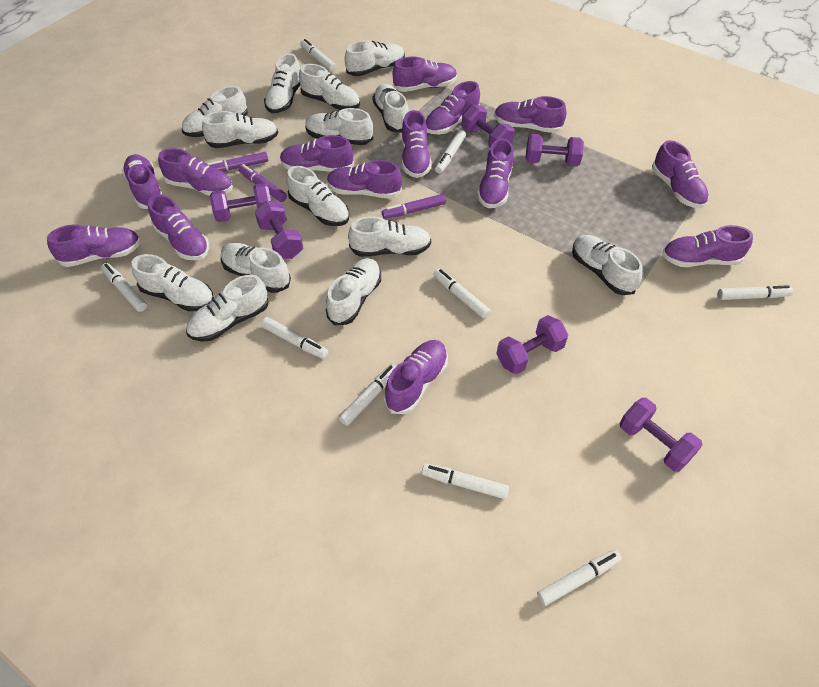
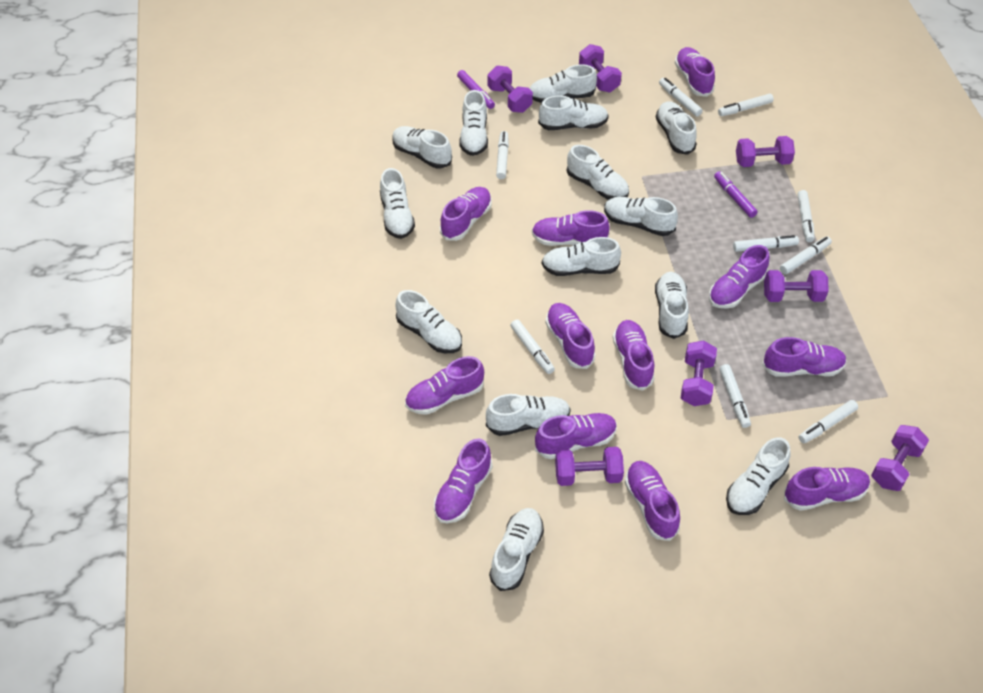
purple dumbbell: 6 -> 7
purple marker: 3 -> 2
purple shoe: 14 -> 12

